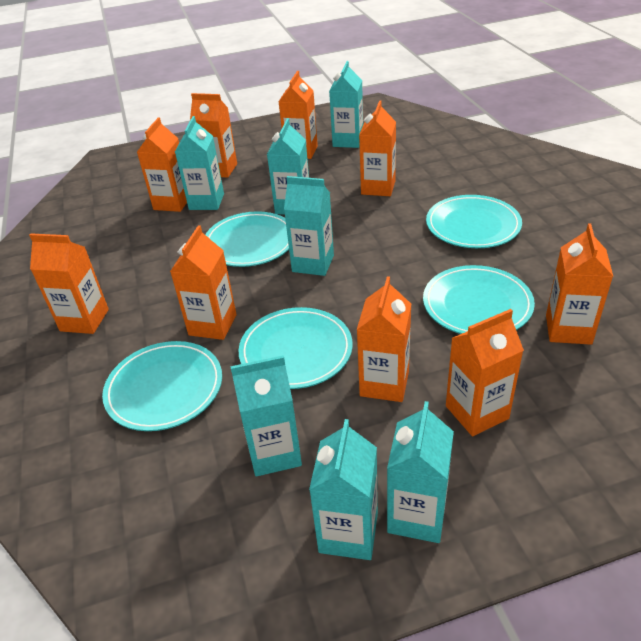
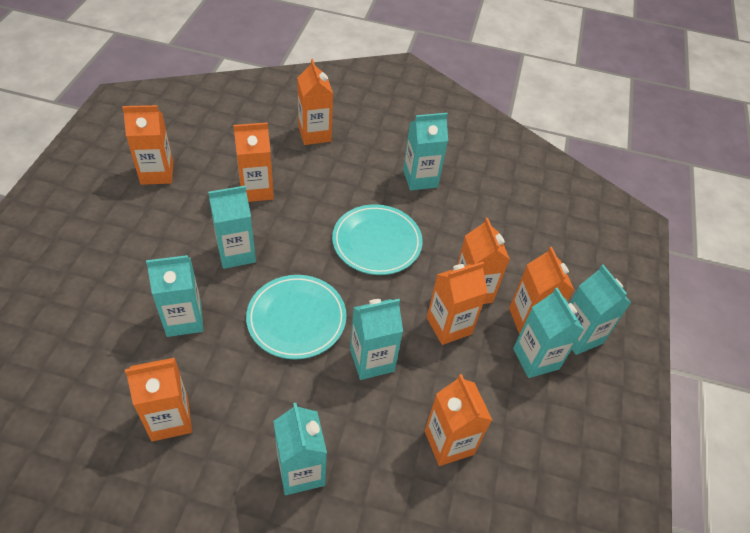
orange carton: 9 -> 8
turquoise plate: 5 -> 2

